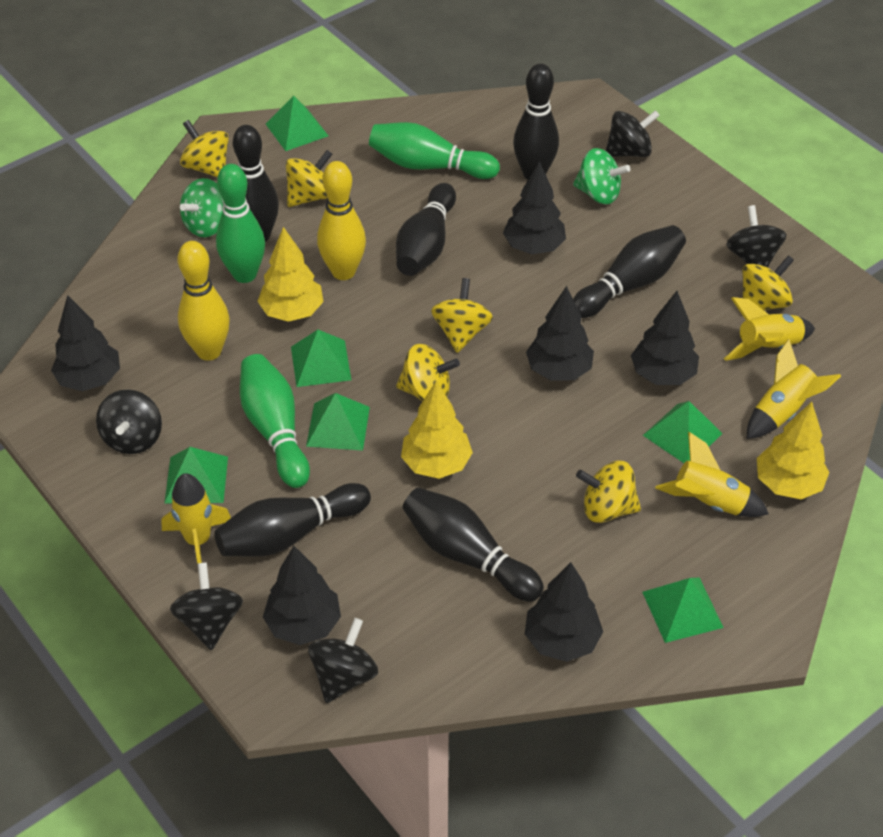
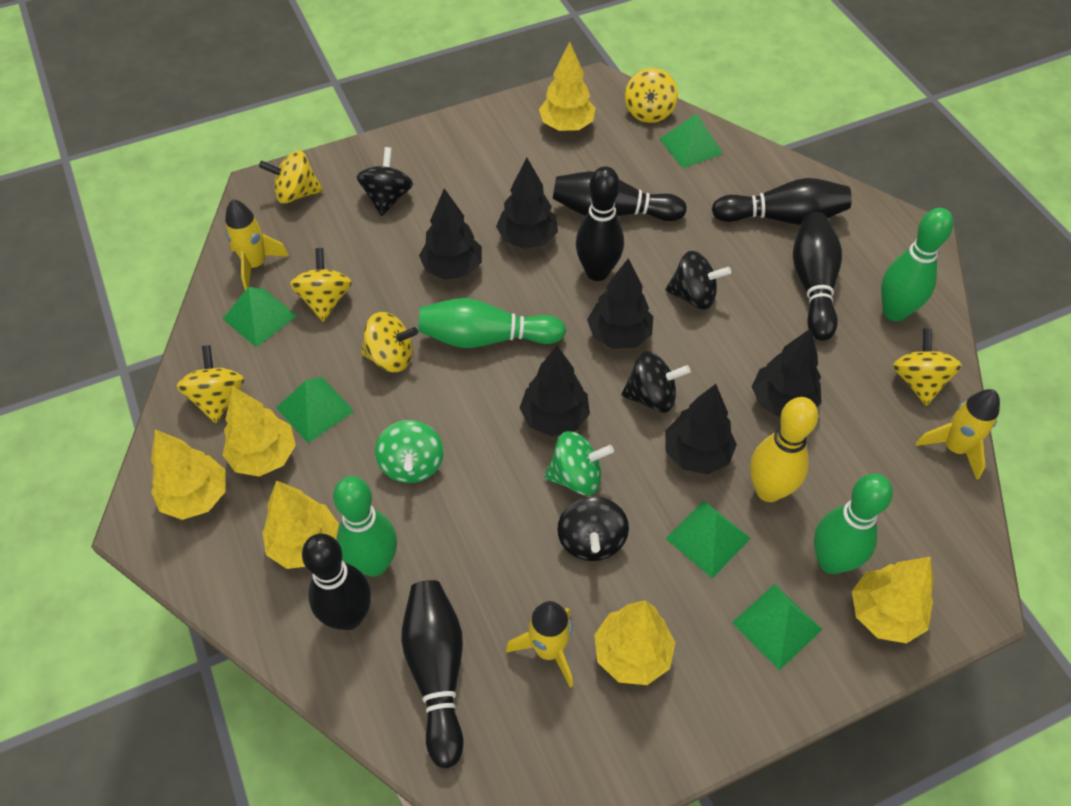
black spinning top: 5 -> 4
green bowling pin: 3 -> 4
green pyramid: 6 -> 5
yellow bowling pin: 2 -> 1
yellow rocket: 4 -> 3
yellow tree: 3 -> 6

